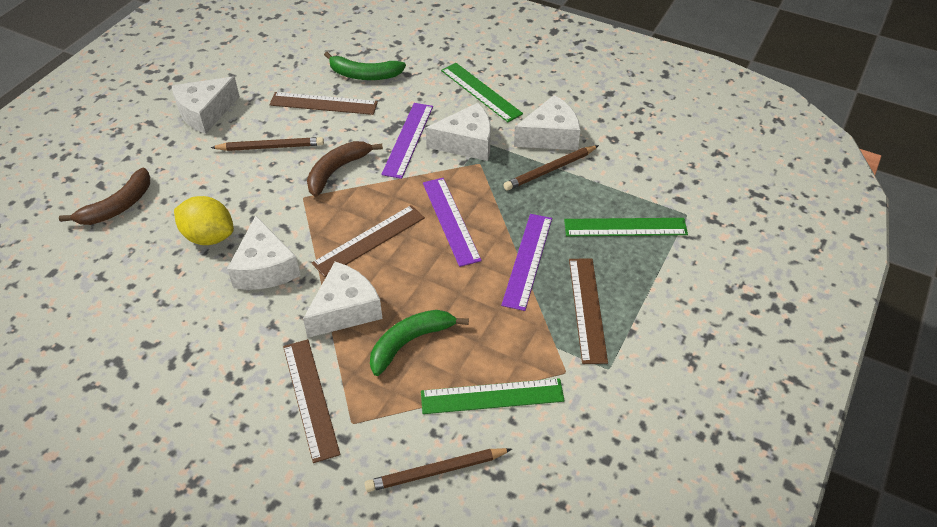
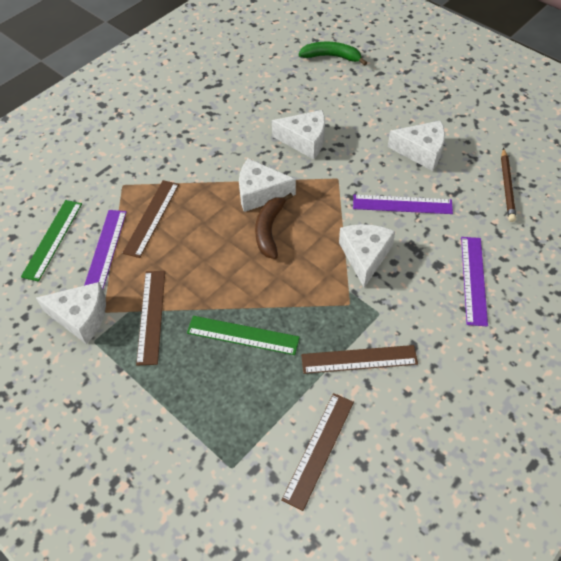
brown banana: 2 -> 1
brown pencil: 3 -> 1
green banana: 2 -> 1
green ruler: 3 -> 2
yellow lemon: 1 -> 0

